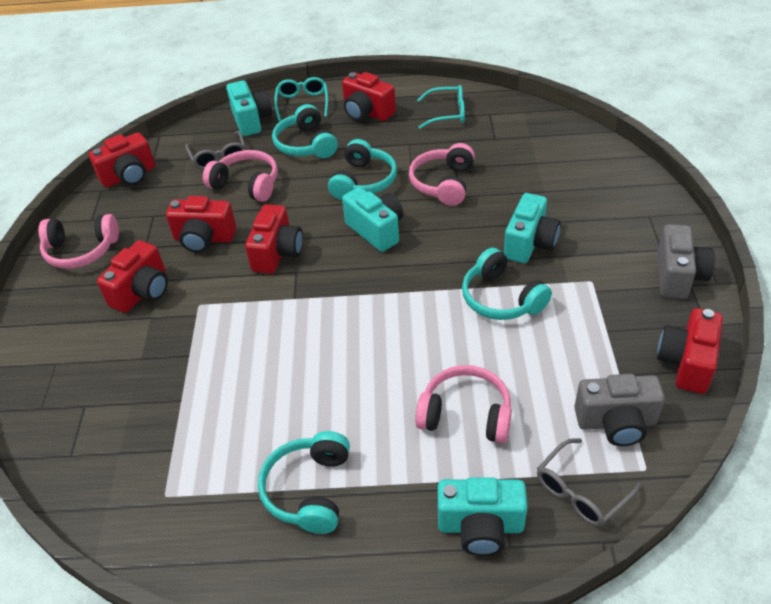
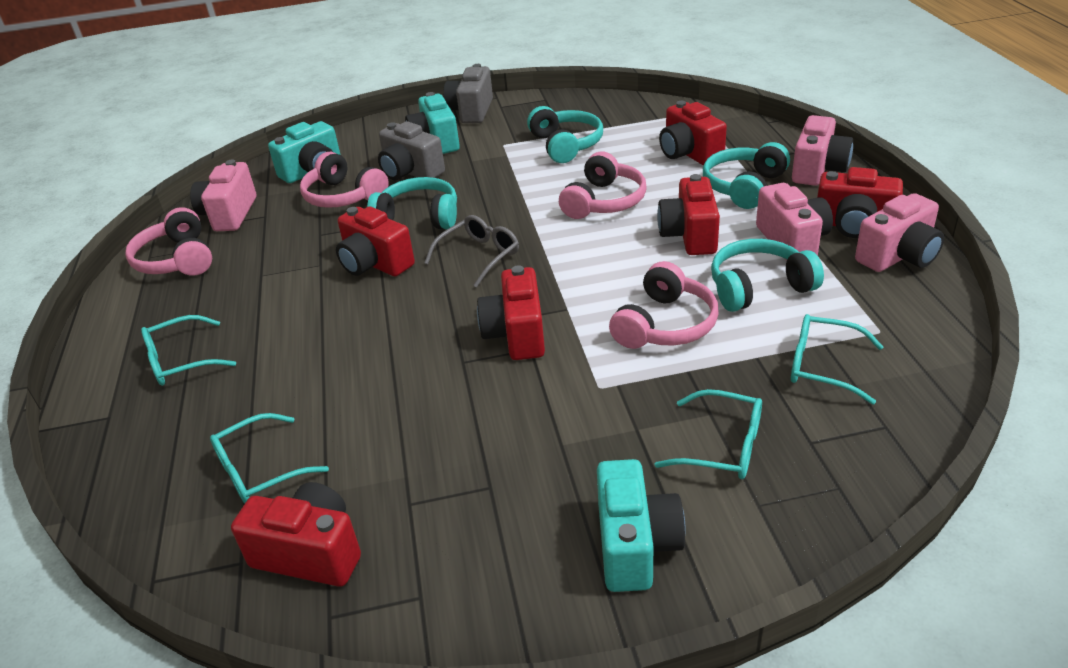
grey glasses: 2 -> 1
pink camera: 0 -> 4
turquoise camera: 4 -> 3
turquoise glasses: 2 -> 4

